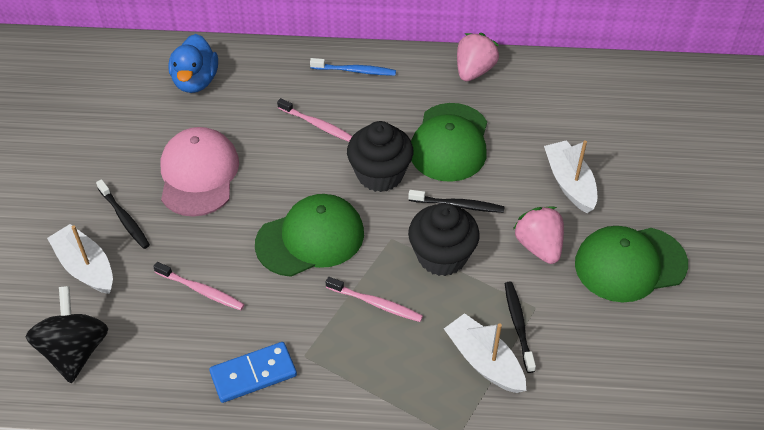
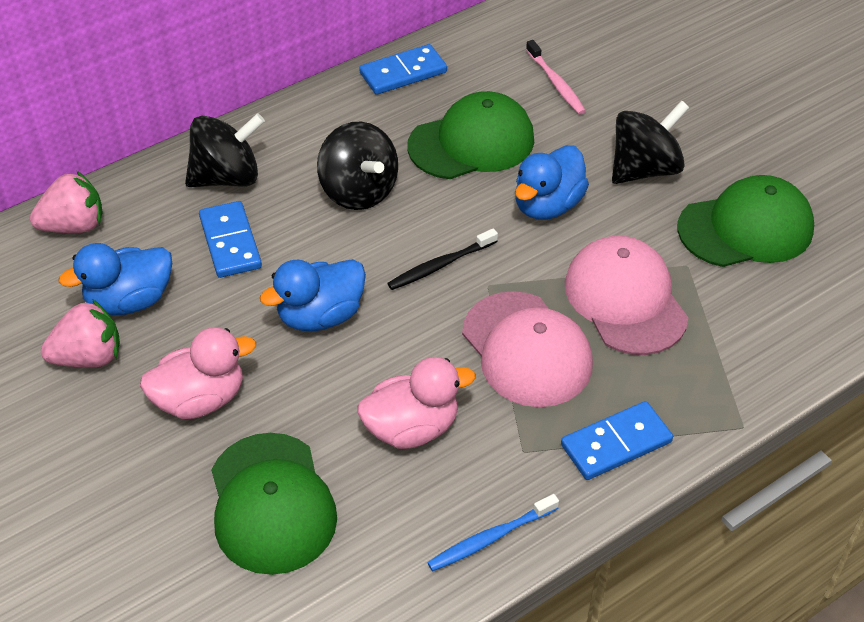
black cupcake: 2 -> 0
black spinning top: 1 -> 3
black toothbrush: 3 -> 1
blue domino: 1 -> 3
blue duck: 1 -> 3
pink cap: 1 -> 2
pink duck: 0 -> 2
pink toothbrush: 3 -> 1
white boat: 3 -> 0

